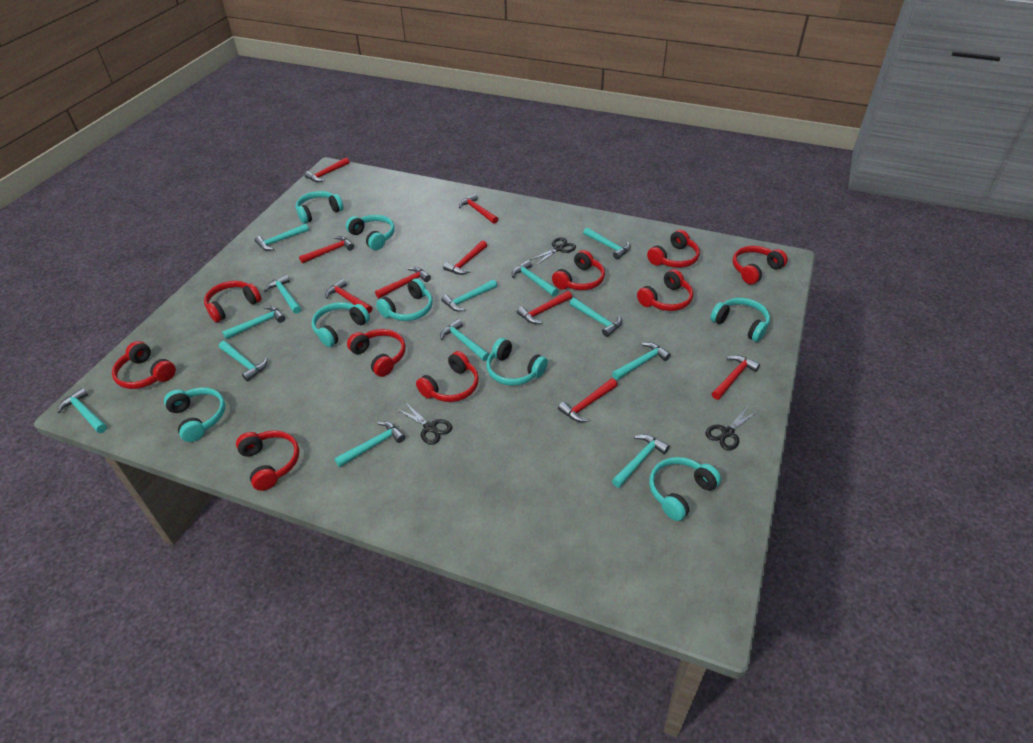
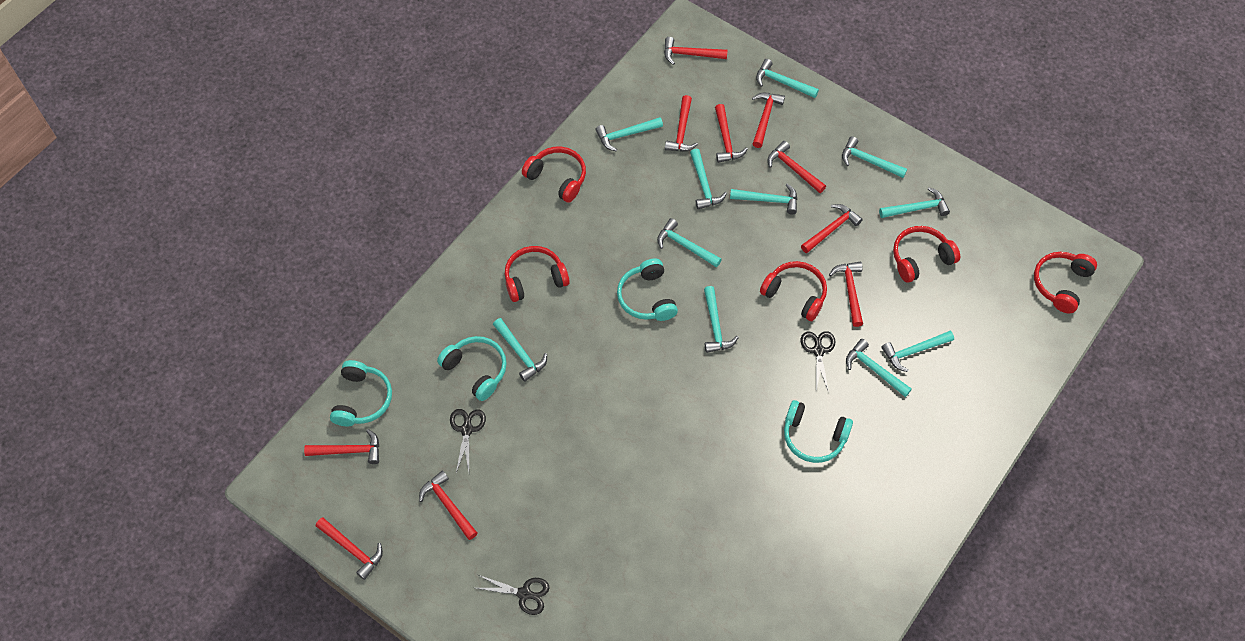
red hammer: 9 -> 10
red headphones: 9 -> 5
turquoise hammer: 13 -> 11
turquoise headphones: 8 -> 4

